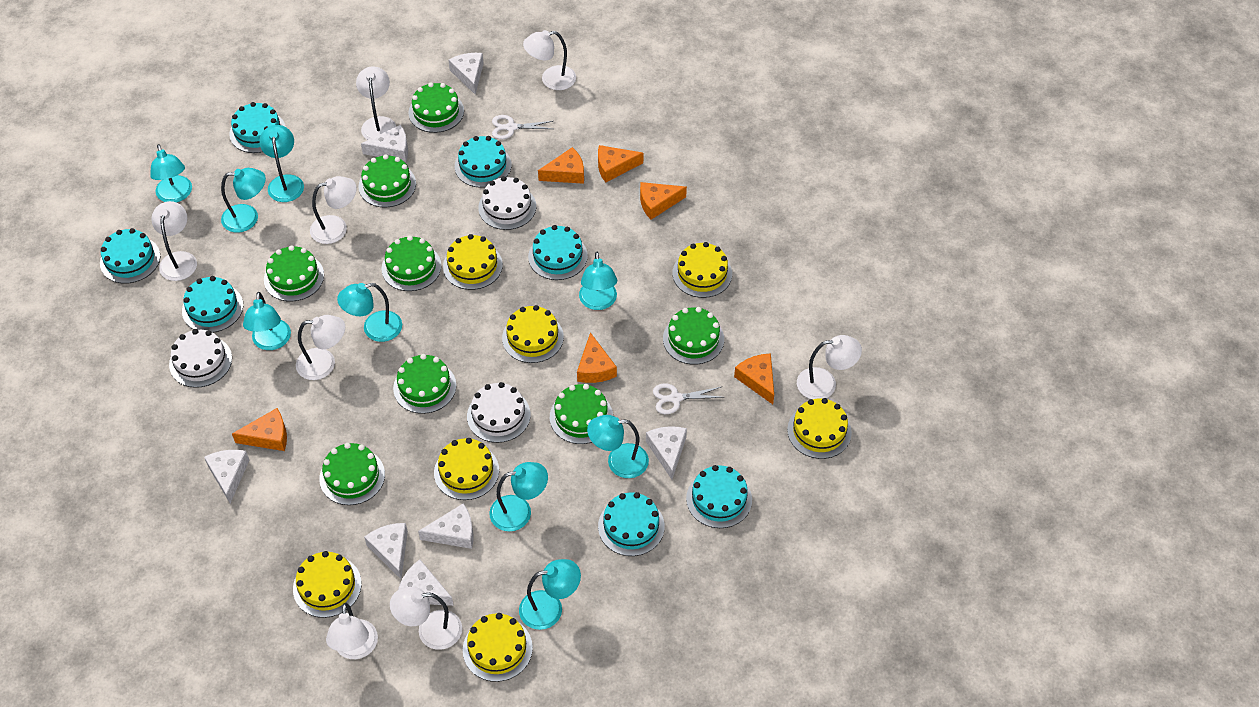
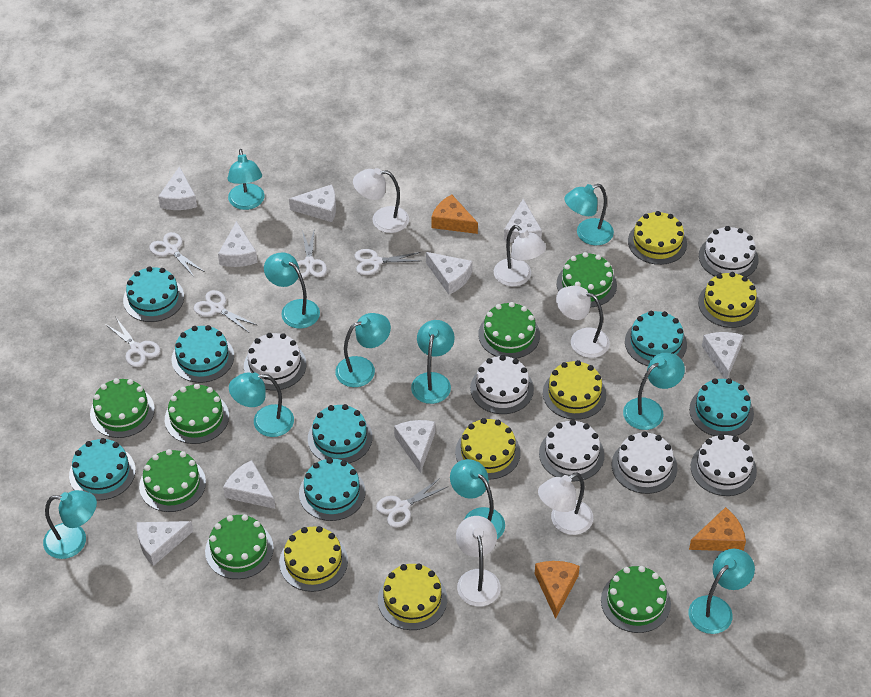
green cake: 8 -> 7
orange cheese: 6 -> 3
turquoise lamp: 9 -> 10
white cake: 3 -> 6
white cheese: 7 -> 9
white lamp: 8 -> 5
white scissors: 2 -> 6
yellow cake: 7 -> 6

